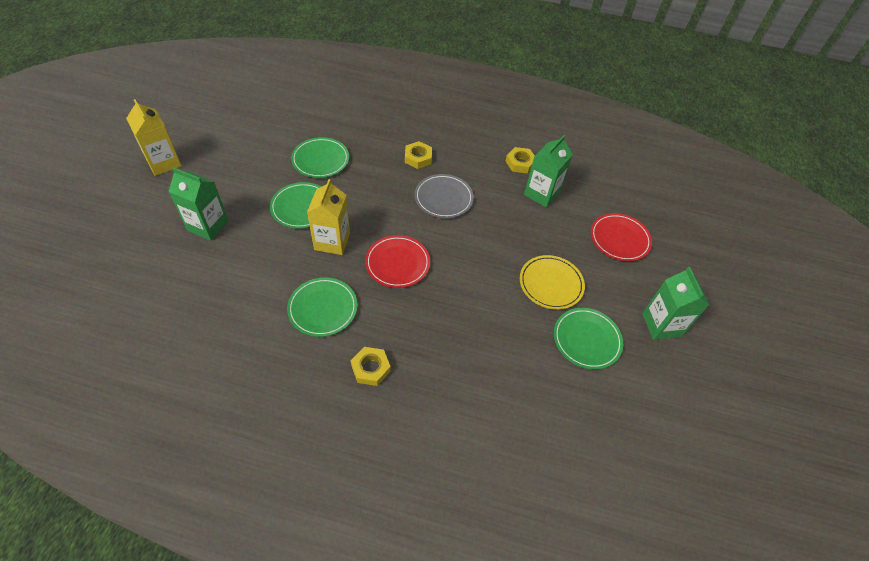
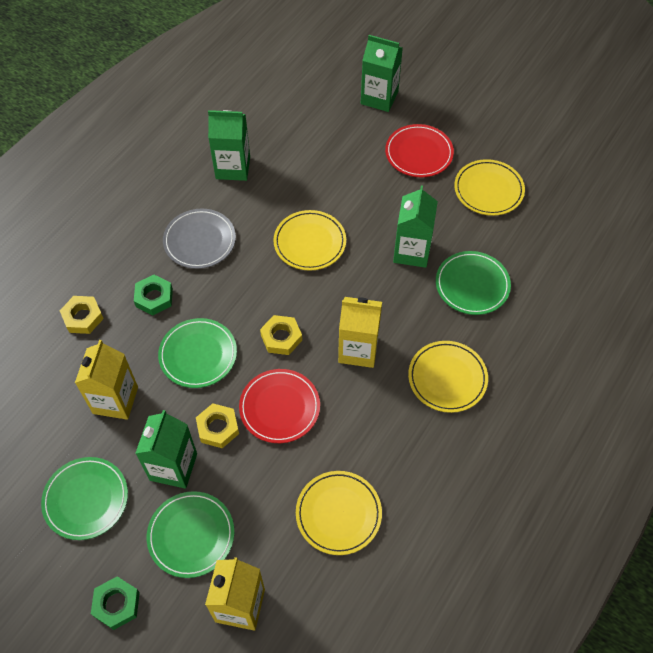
green carton: 3 -> 4
green nut: 0 -> 2
yellow carton: 2 -> 3
yellow plate: 1 -> 4

